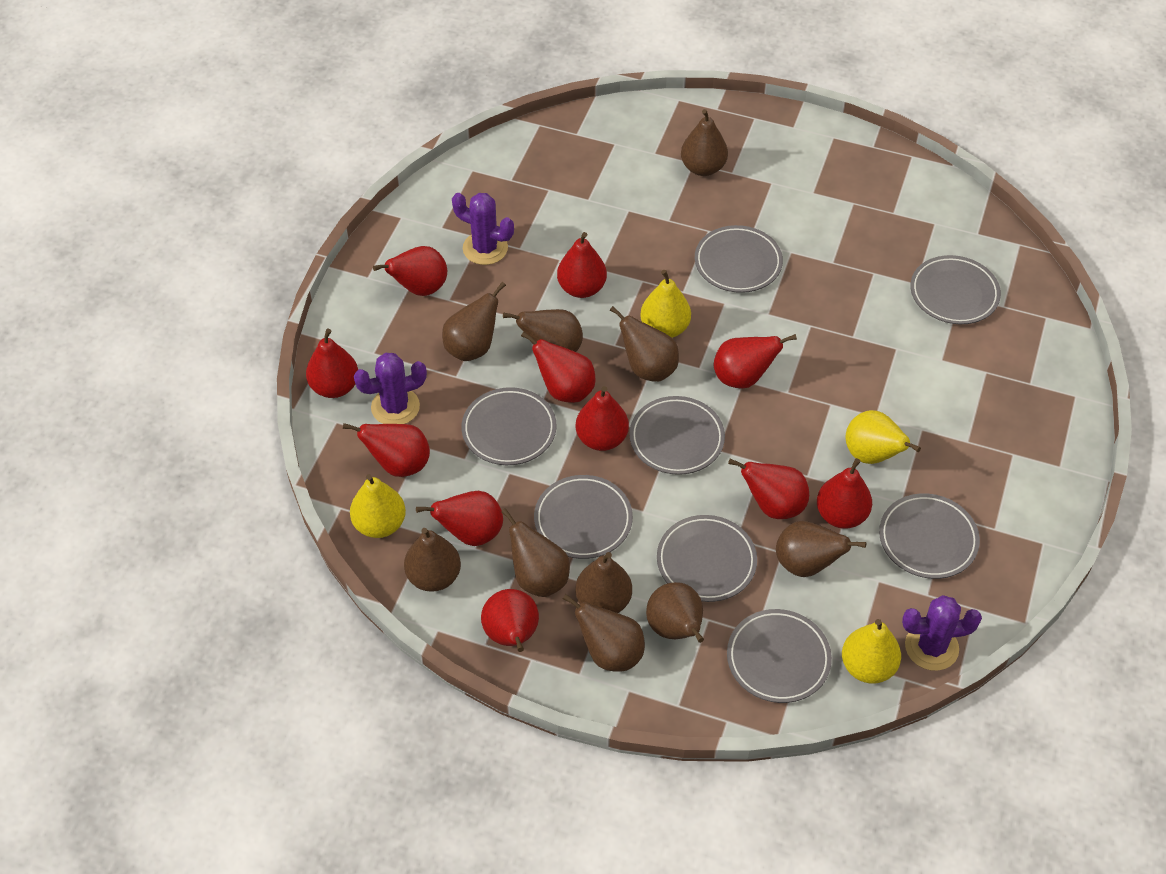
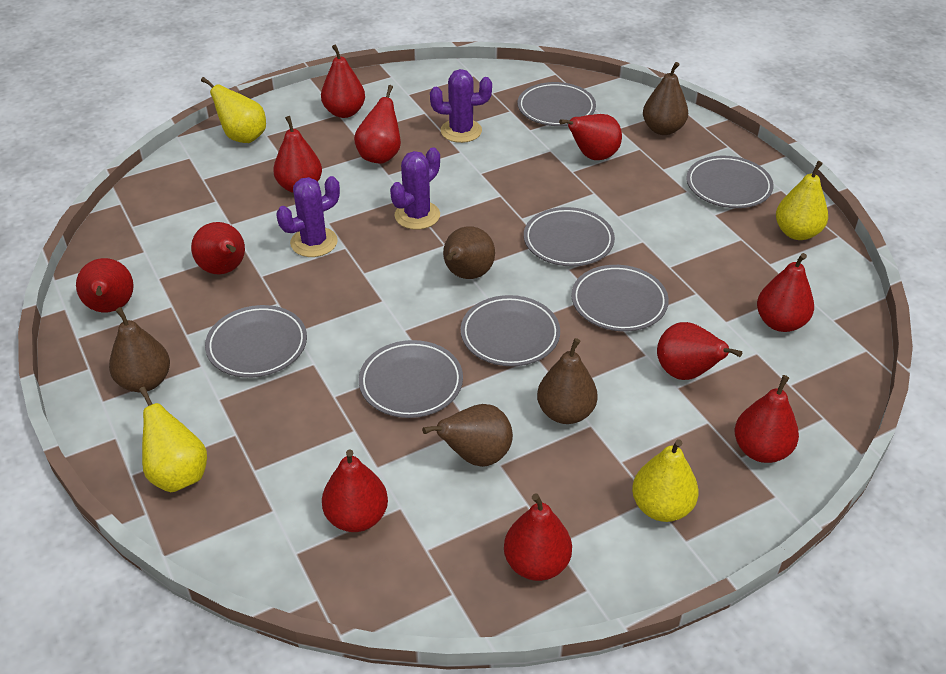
brown pear: 10 -> 5
grey plate: 8 -> 7

